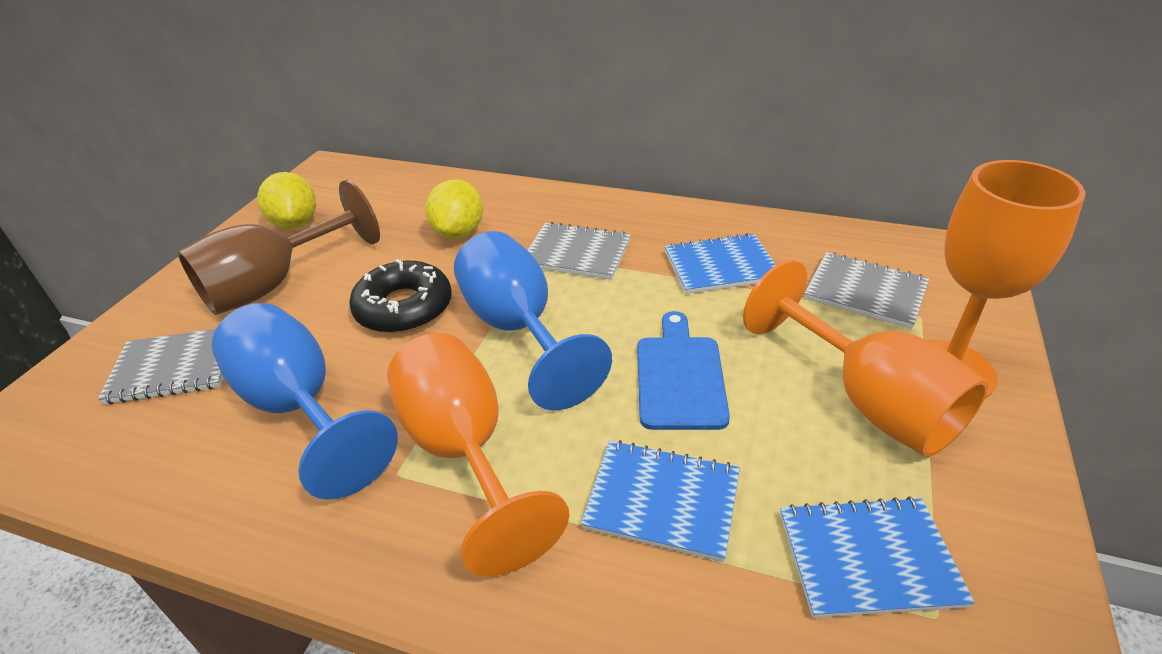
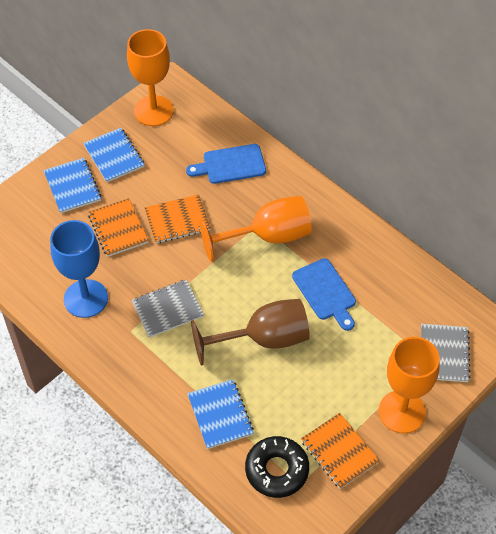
blue cutting board: 1 -> 2
blue goblet: 2 -> 1
grey notebook: 3 -> 2
orange notebook: 0 -> 3
yellow lemon: 2 -> 0

